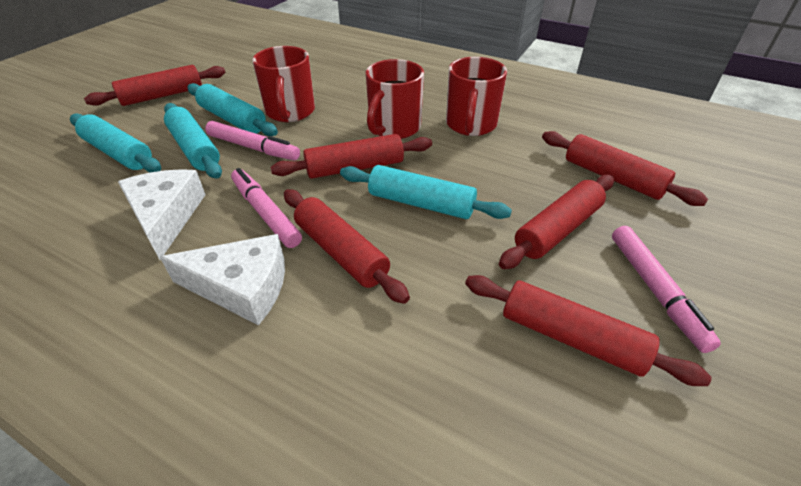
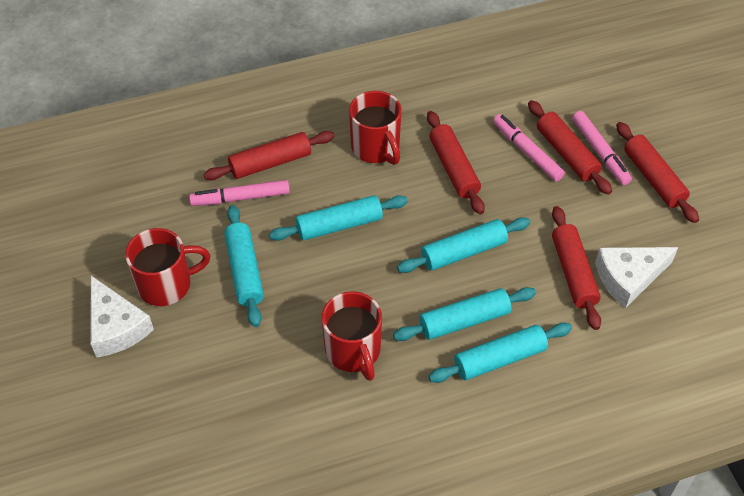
red rolling pin: 6 -> 5
turquoise rolling pin: 4 -> 5

